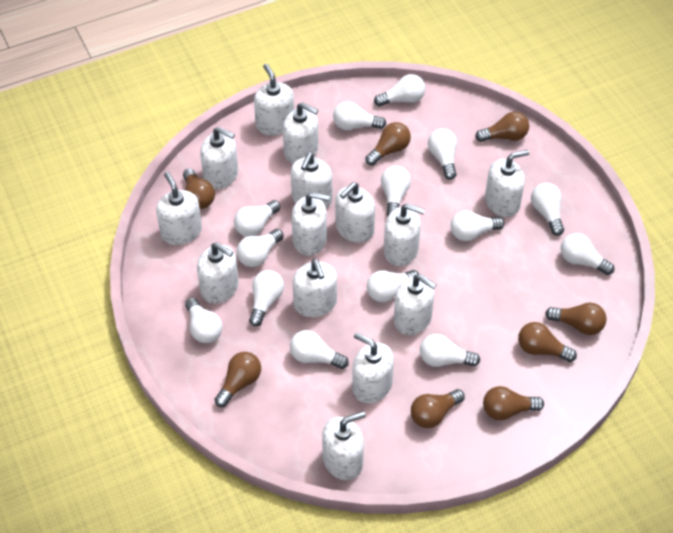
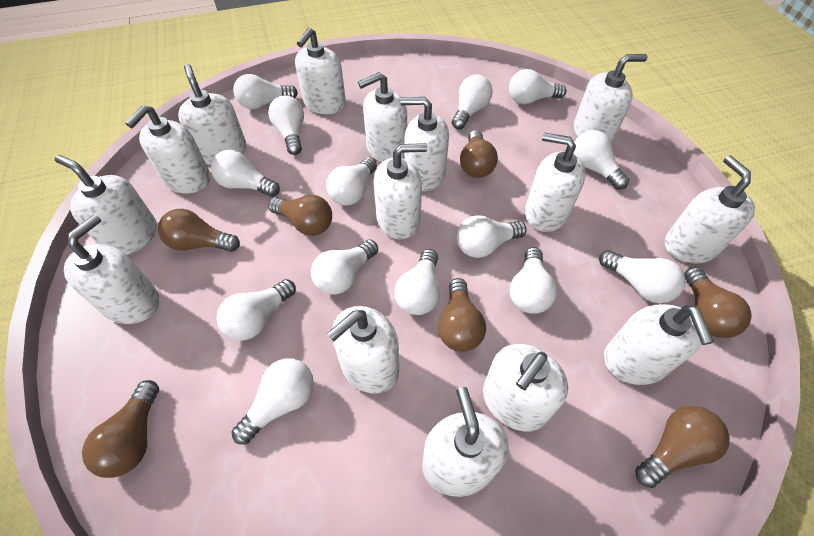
brown light bulb: 8 -> 7
white soap dispenser: 14 -> 15

